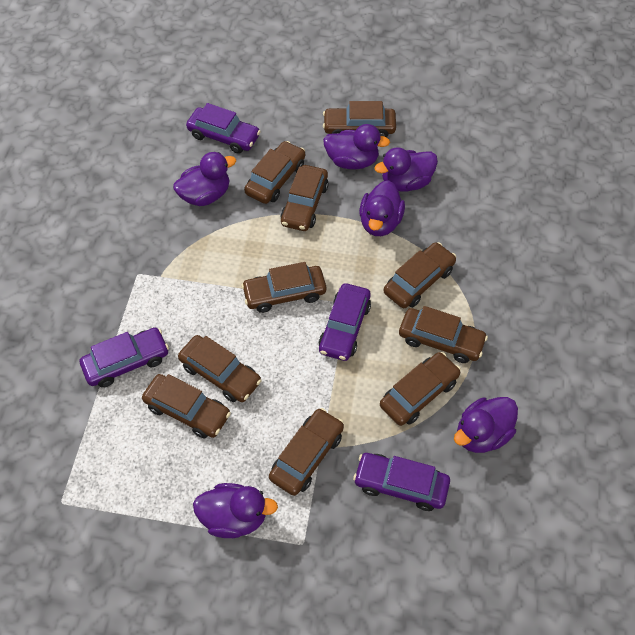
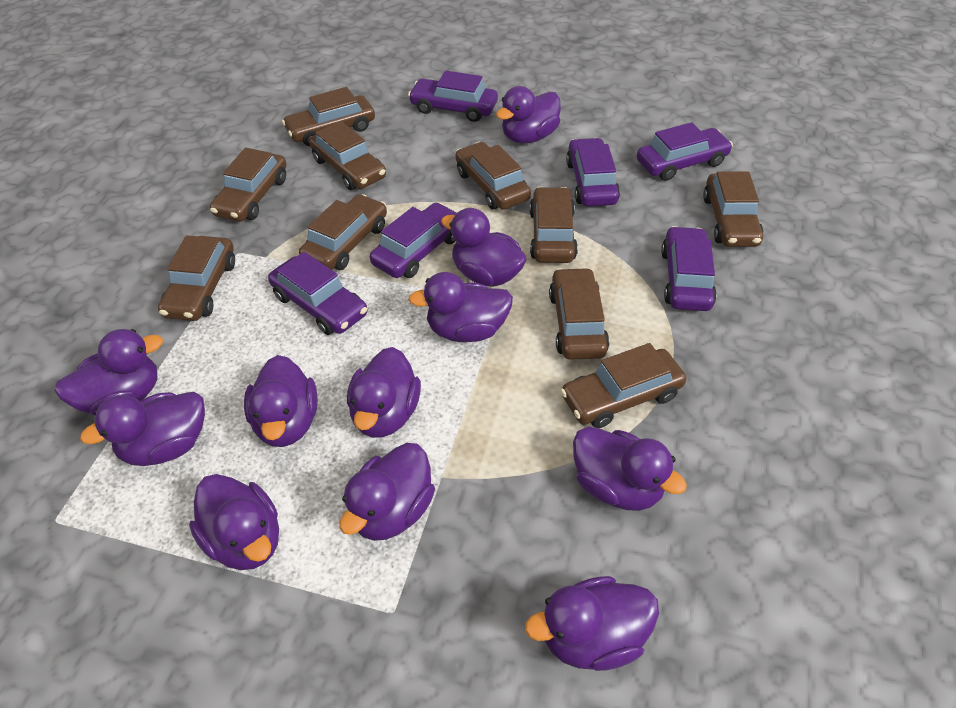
purple car: 4 -> 6
purple duck: 6 -> 11

